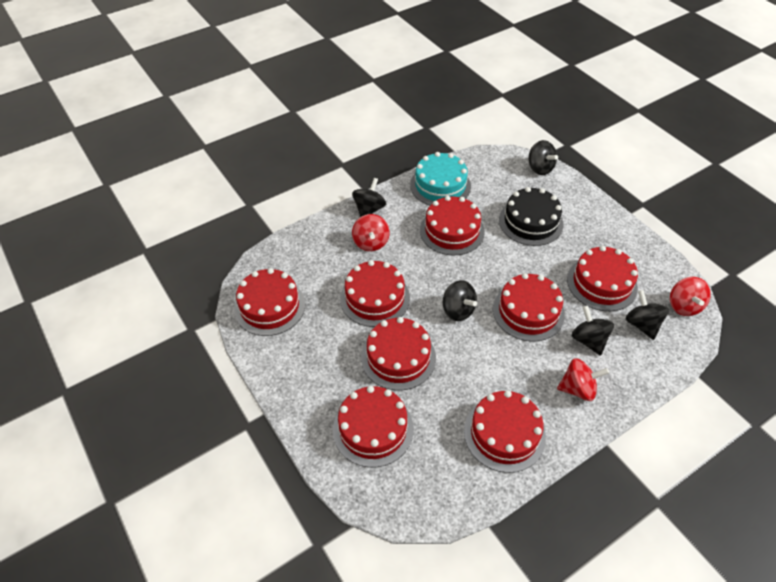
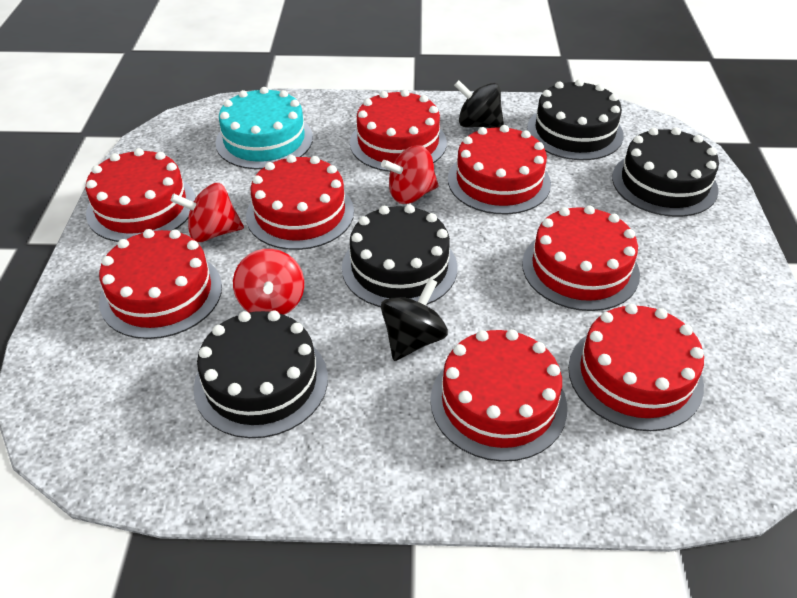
black cake: 1 -> 4
black spinning top: 5 -> 2

